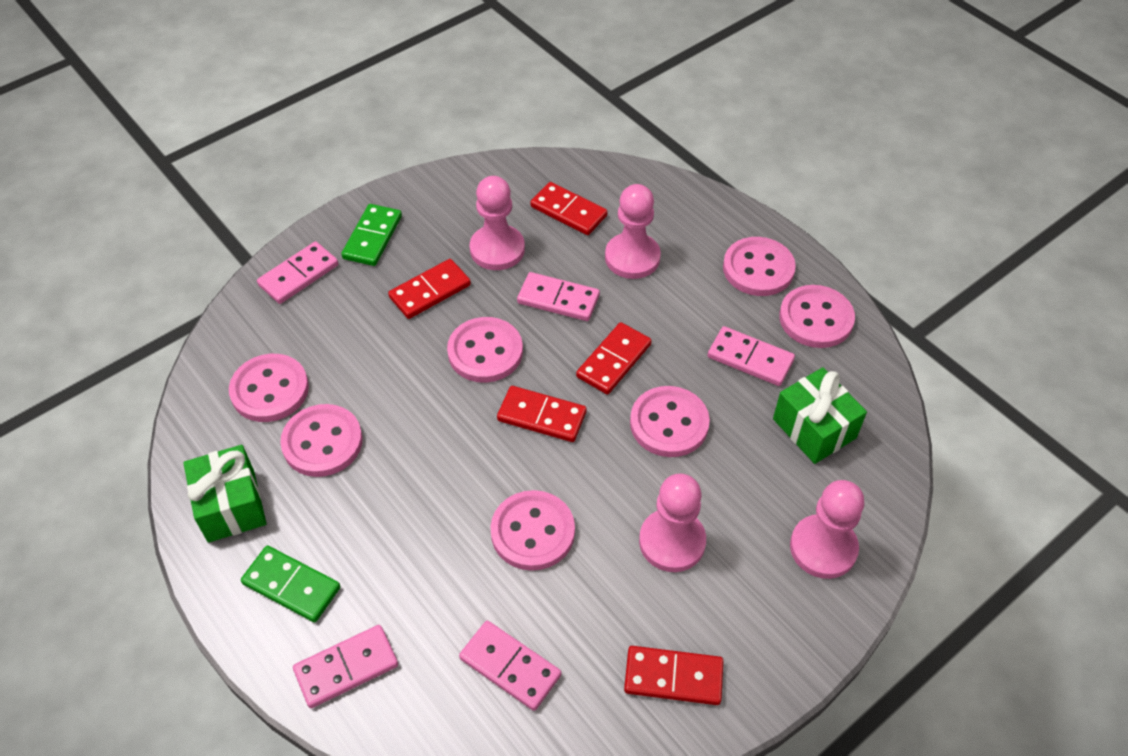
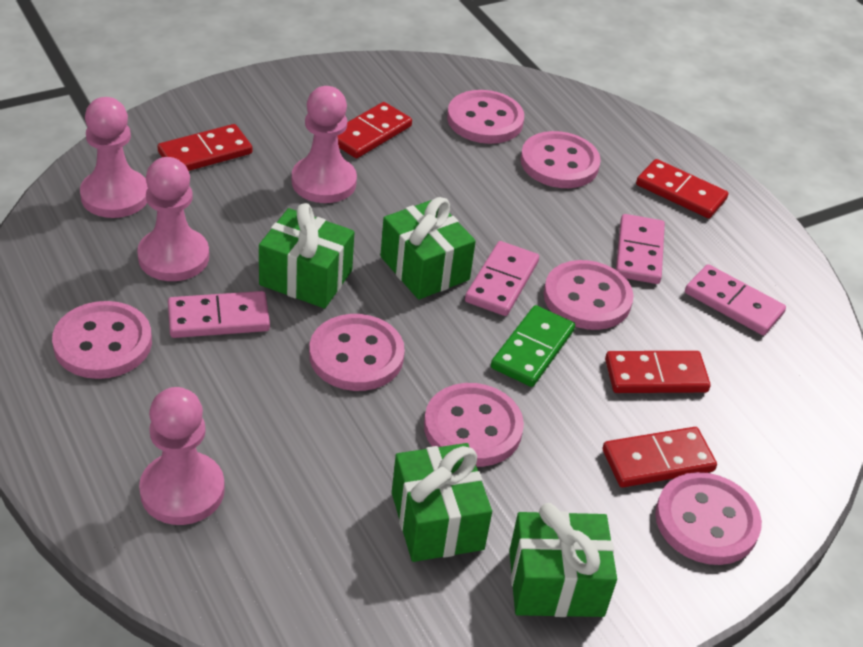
green domino: 2 -> 1
green gift: 2 -> 4
pink domino: 5 -> 4

